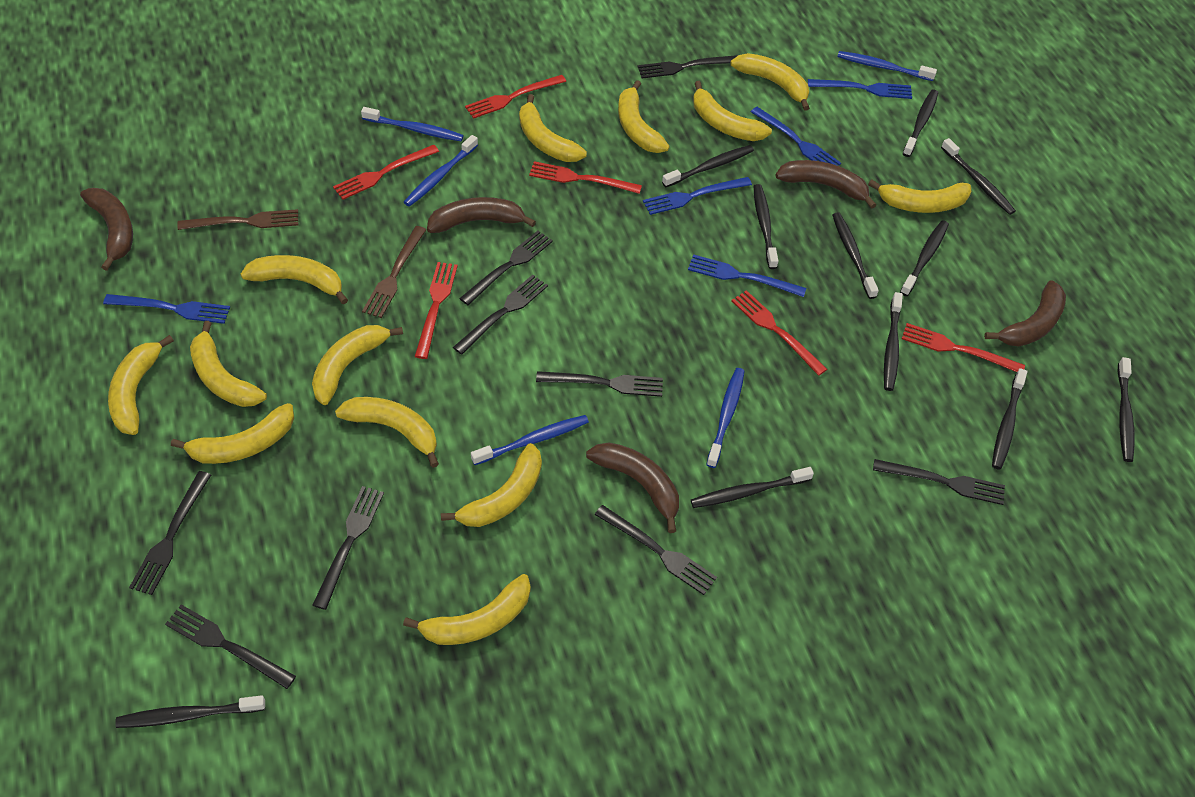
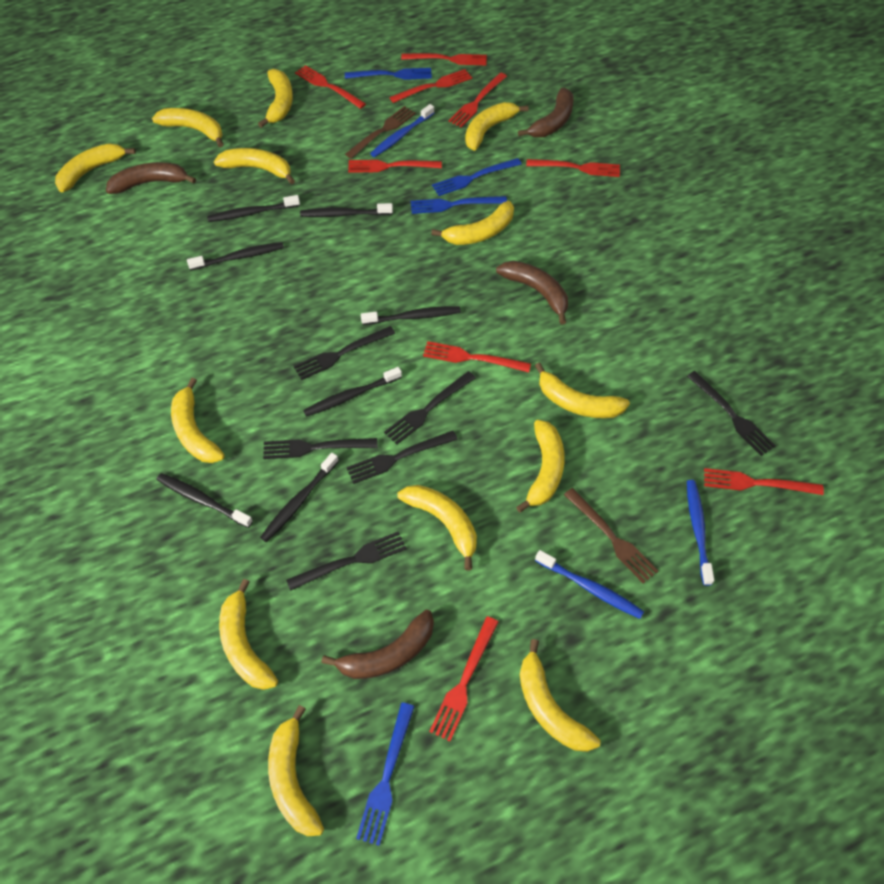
black fork: 9 -> 6
black toothbrush: 11 -> 7
blue fork: 5 -> 4
blue toothbrush: 5 -> 3
brown banana: 5 -> 4
red fork: 6 -> 9

